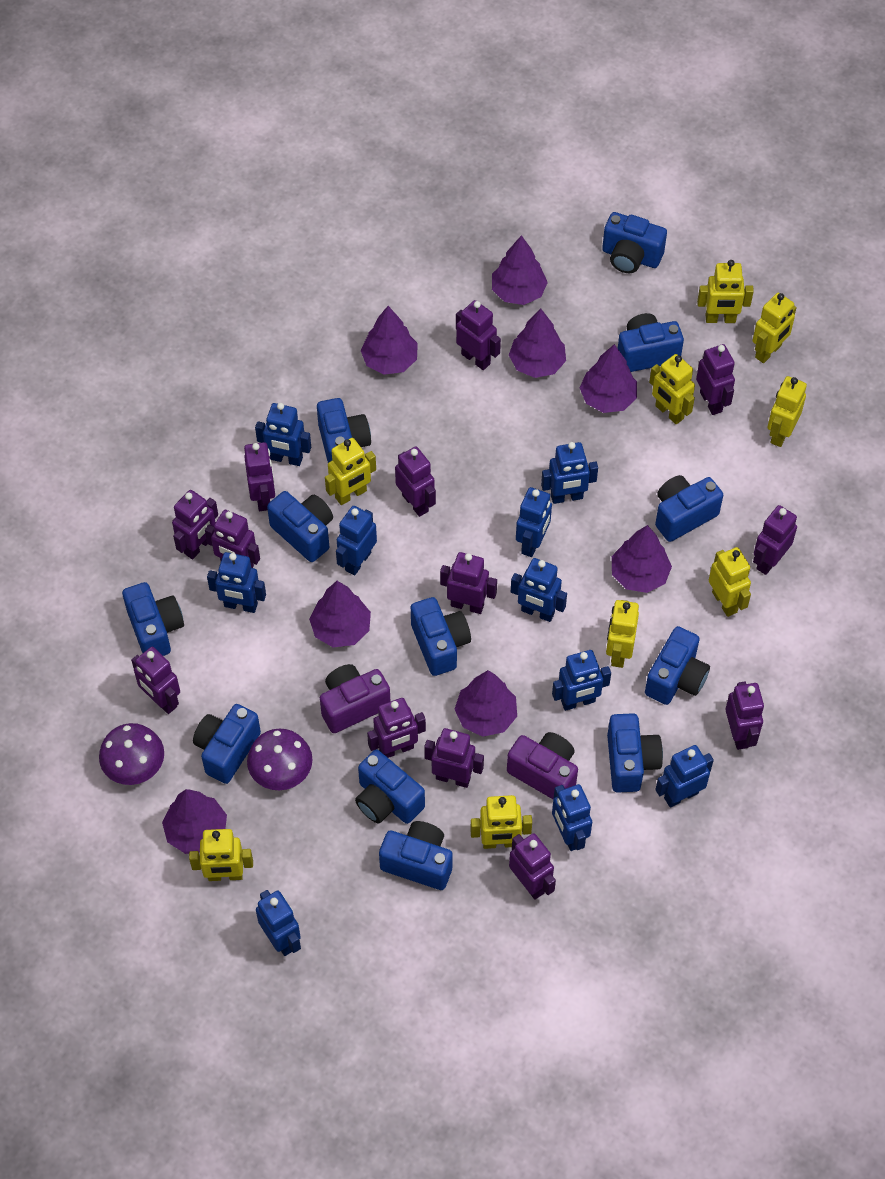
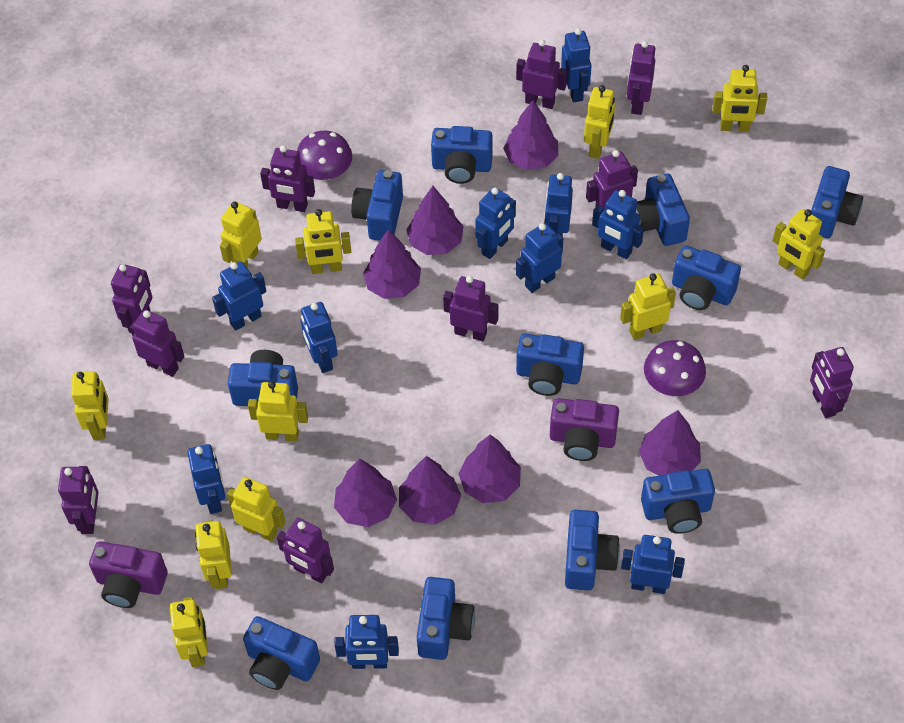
blue camera: 12 -> 11
purple robot: 13 -> 10
purple tree: 8 -> 7
yellow robot: 9 -> 11

